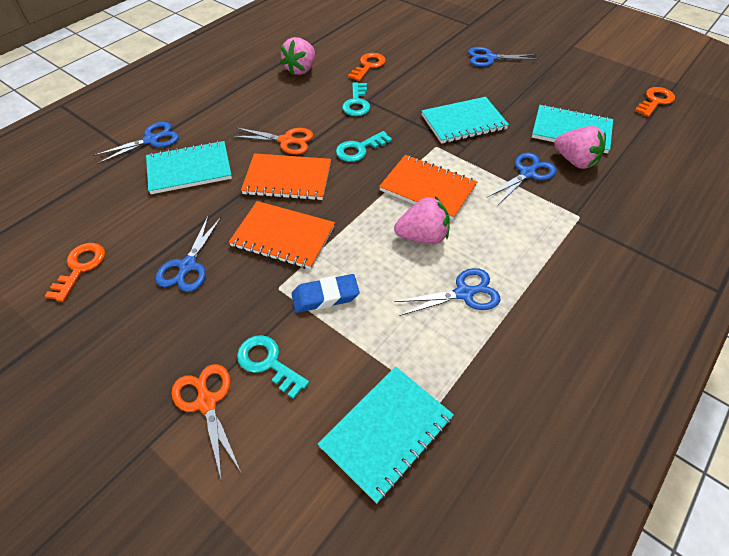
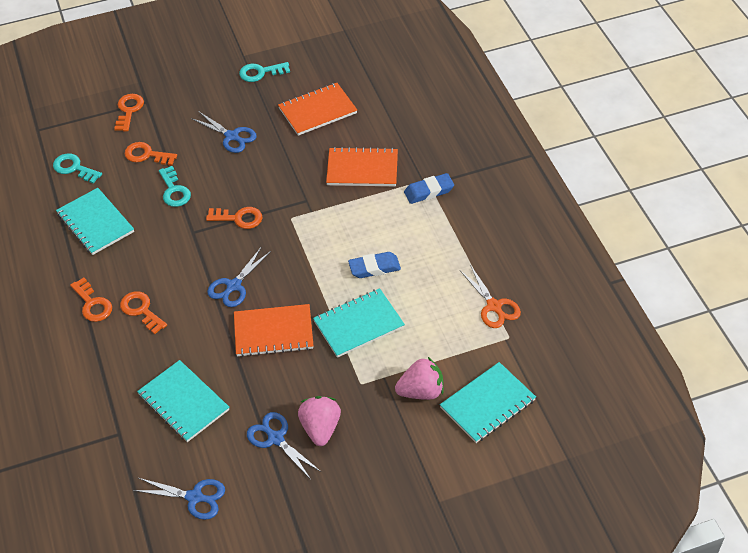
blue eraser: 1 -> 2
blue scissors: 5 -> 4
orange key: 3 -> 5
orange scissors: 2 -> 1
pink strawberry: 3 -> 2

